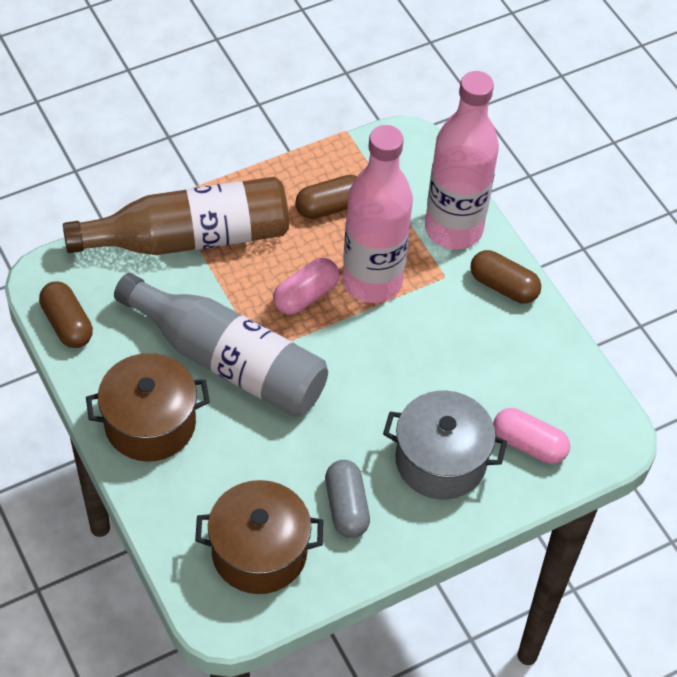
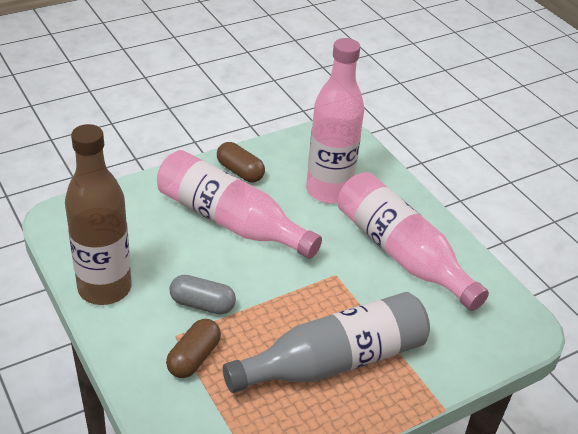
brown capsule: 3 -> 2
brown pot: 2 -> 0
grey pot: 1 -> 0
pink bottle: 2 -> 3
pink capsule: 2 -> 0

